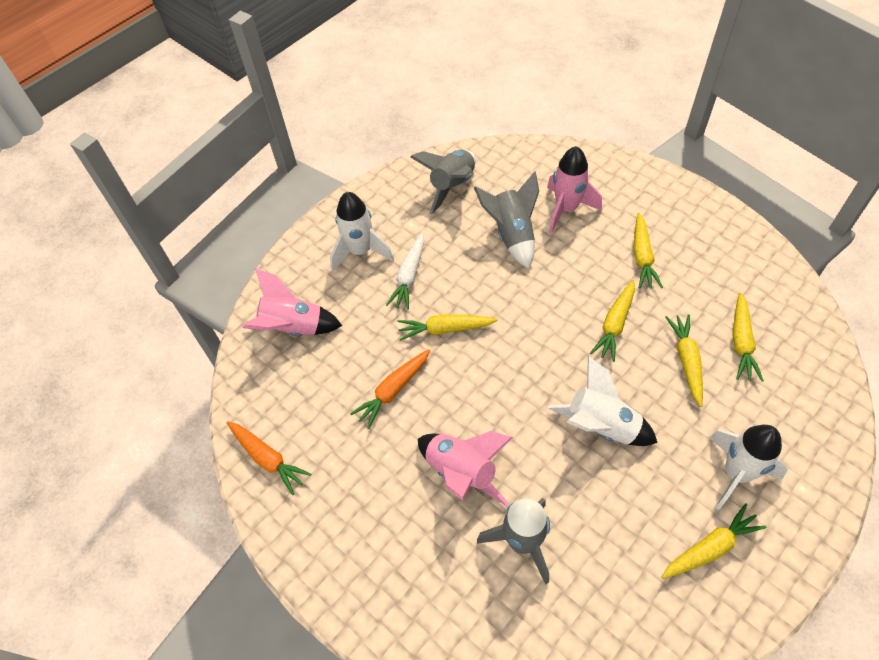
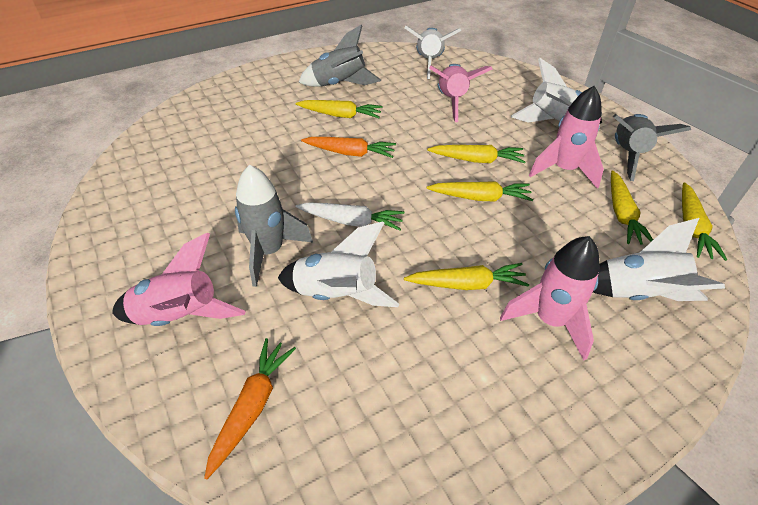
pink rocket: 3 -> 4
white rocket: 3 -> 4

